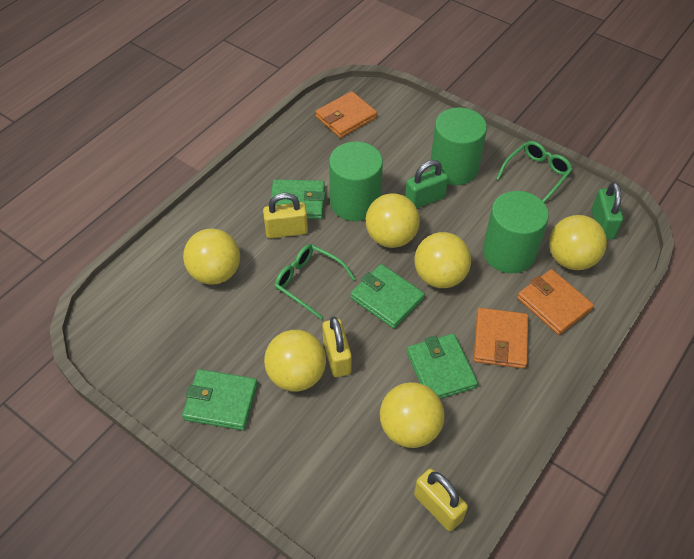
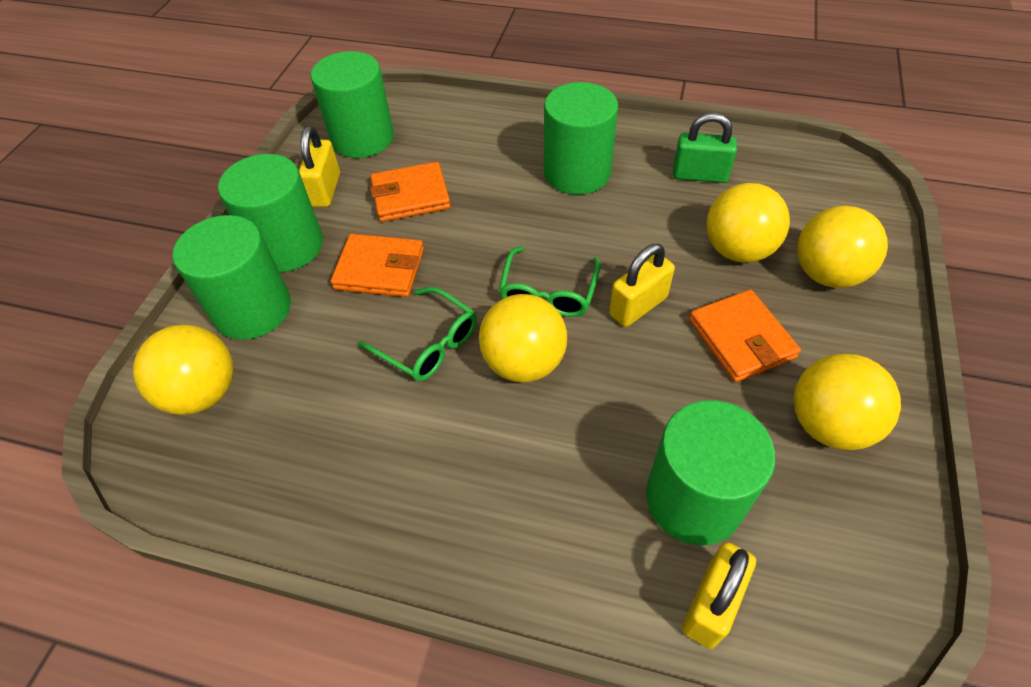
green cylinder: 3 -> 5
green padlock: 2 -> 1
green wallet: 4 -> 0
yellow ball: 6 -> 5

